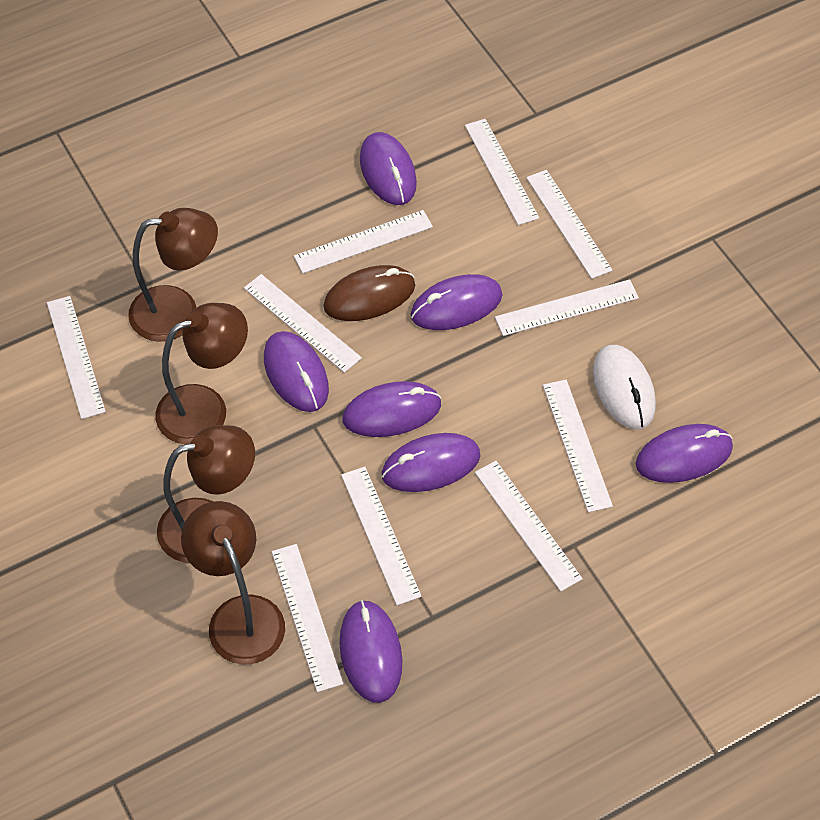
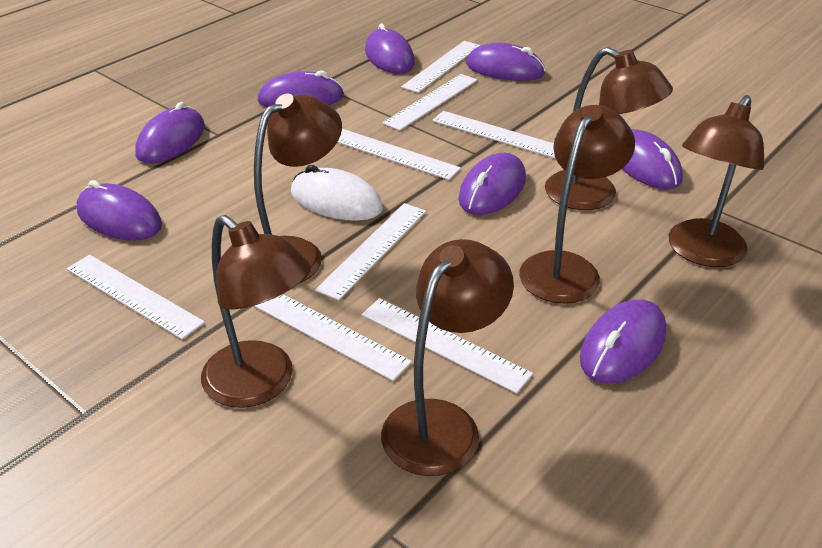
brown lamp: 4 -> 6
brown mouse: 1 -> 0
purple mouse: 7 -> 8
white ruler: 10 -> 8

